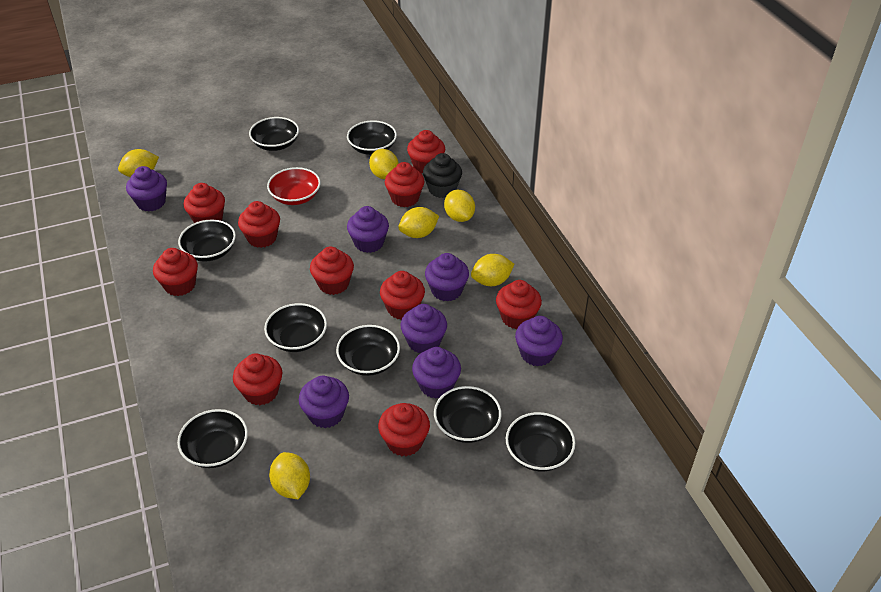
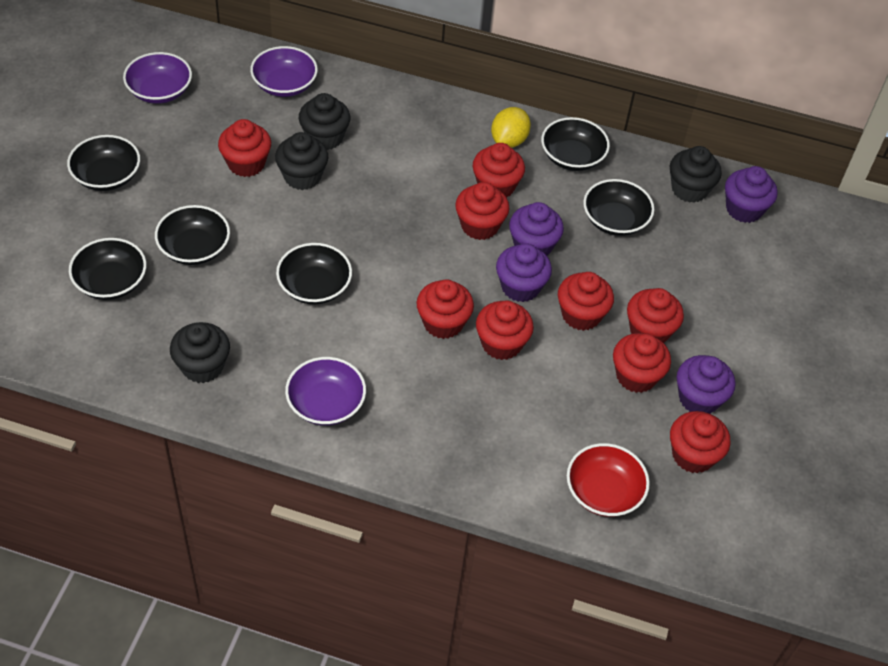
black bowl: 8 -> 6
black cupcake: 1 -> 4
purple bowl: 0 -> 3
purple cupcake: 7 -> 4
red cupcake: 10 -> 9
yellow lemon: 6 -> 1

